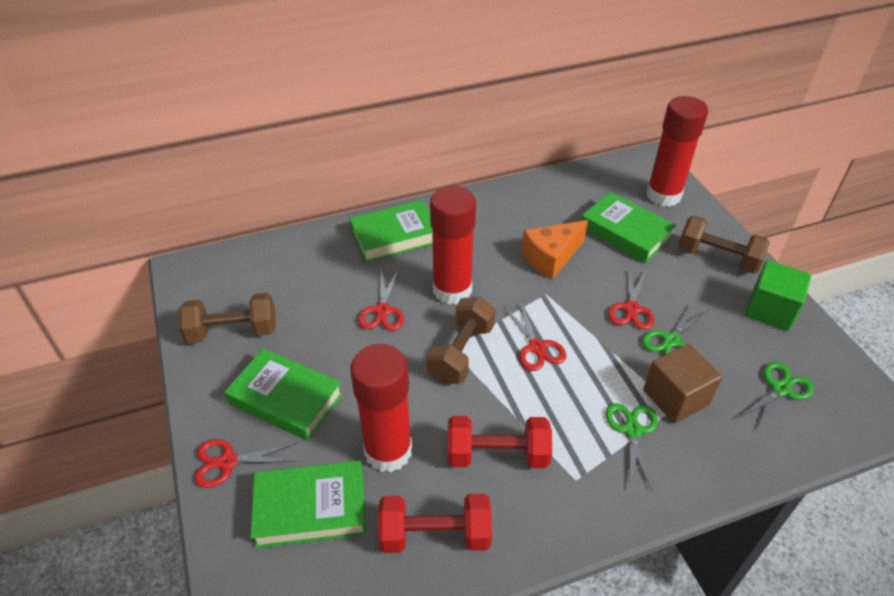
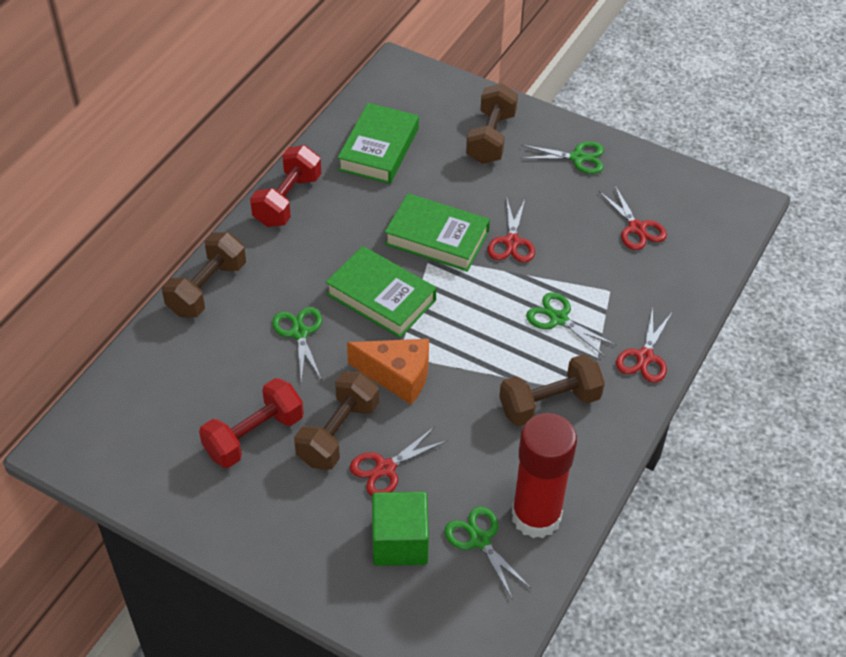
brown cube: 1 -> 0
brown dumbbell: 3 -> 4
green book: 4 -> 3
green scissors: 3 -> 4
red glue stick: 3 -> 1

